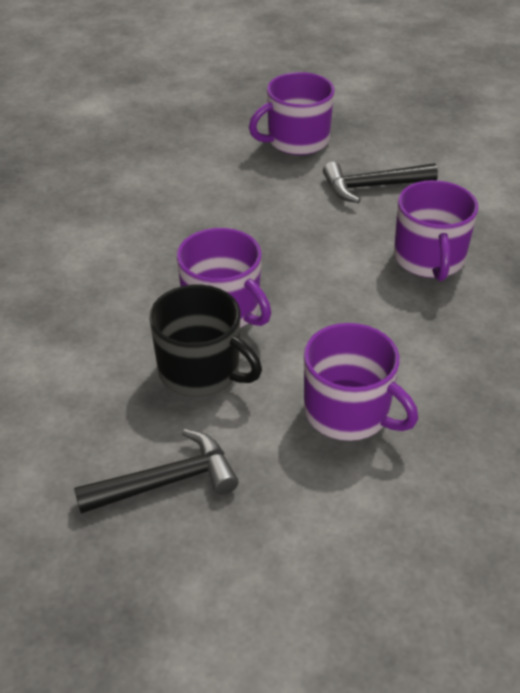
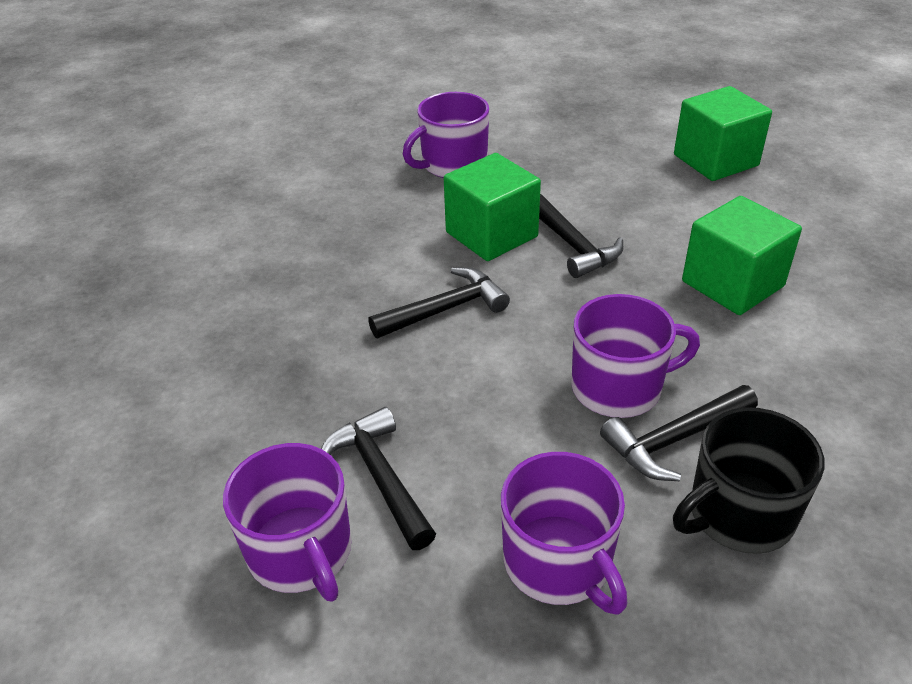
black hammer: 2 -> 4
green cube: 0 -> 3

